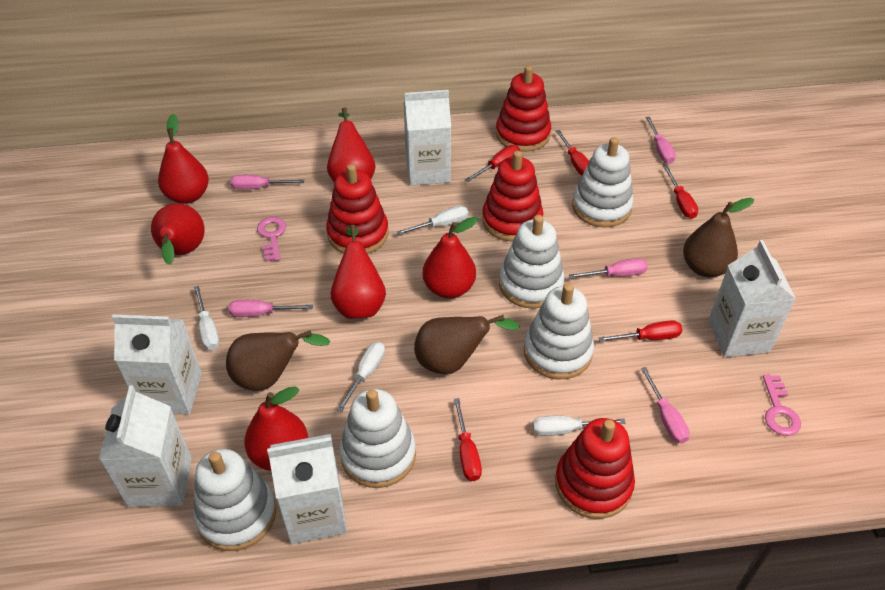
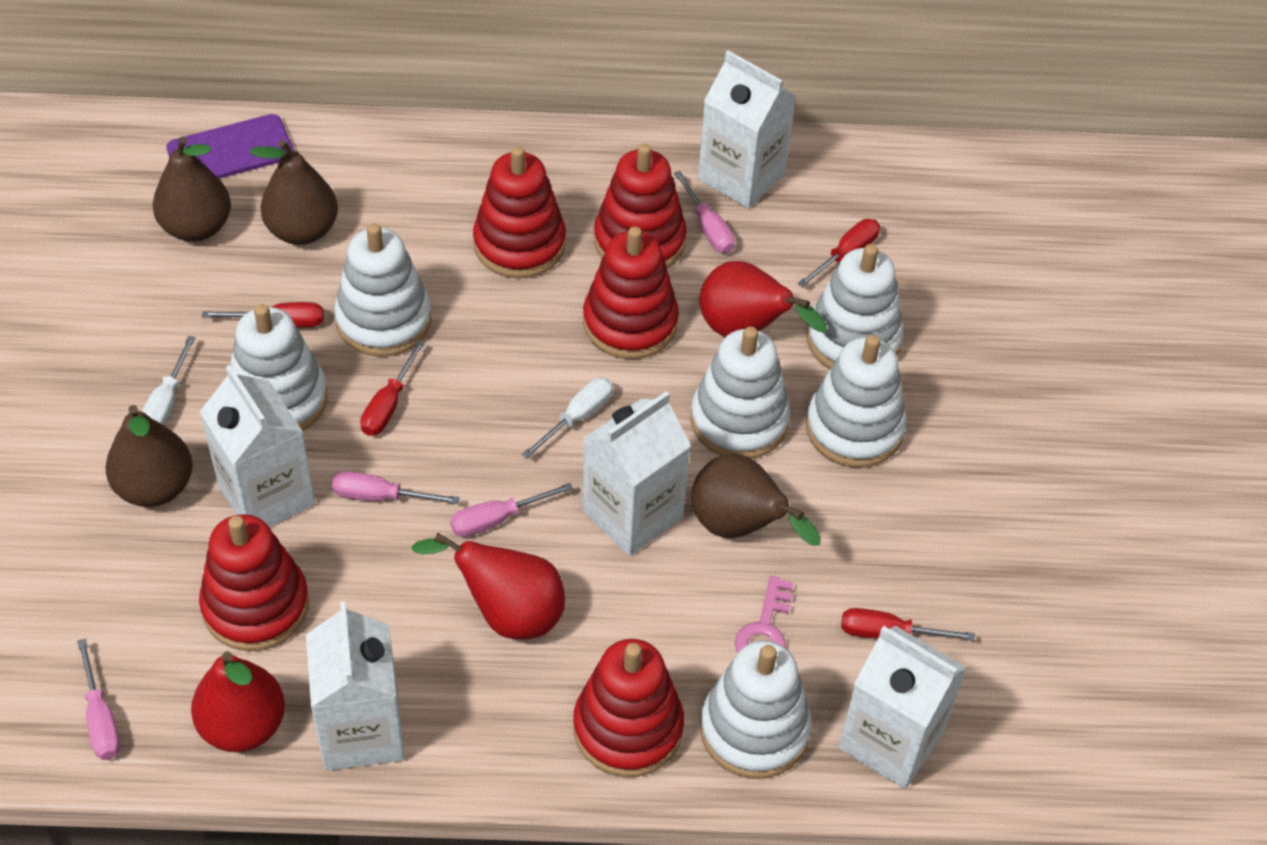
brown pear: 3 -> 4
pink key: 2 -> 1
pink screwdriver: 5 -> 4
purple phone: 0 -> 1
red pear: 6 -> 3
red screwdriver: 5 -> 4
red stacking toy: 4 -> 5
white screwdriver: 4 -> 2
white stacking toy: 5 -> 6

